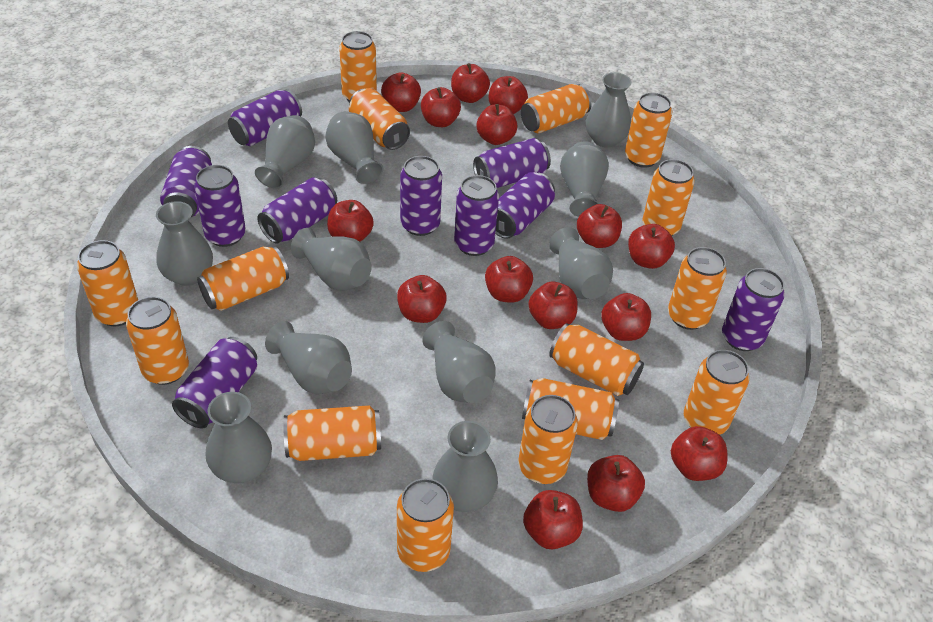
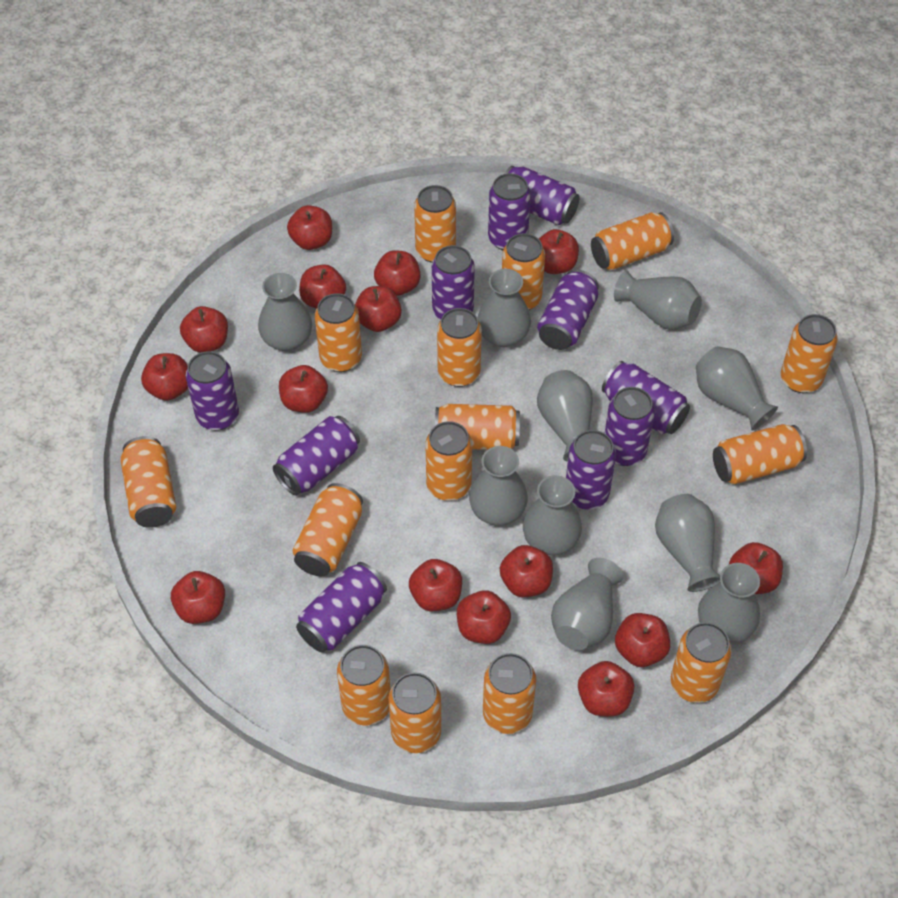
grey vase: 11 -> 10

